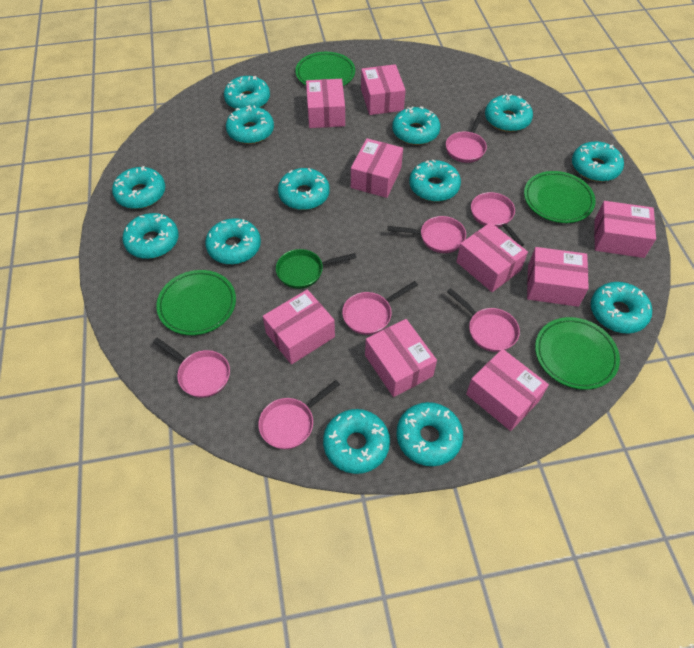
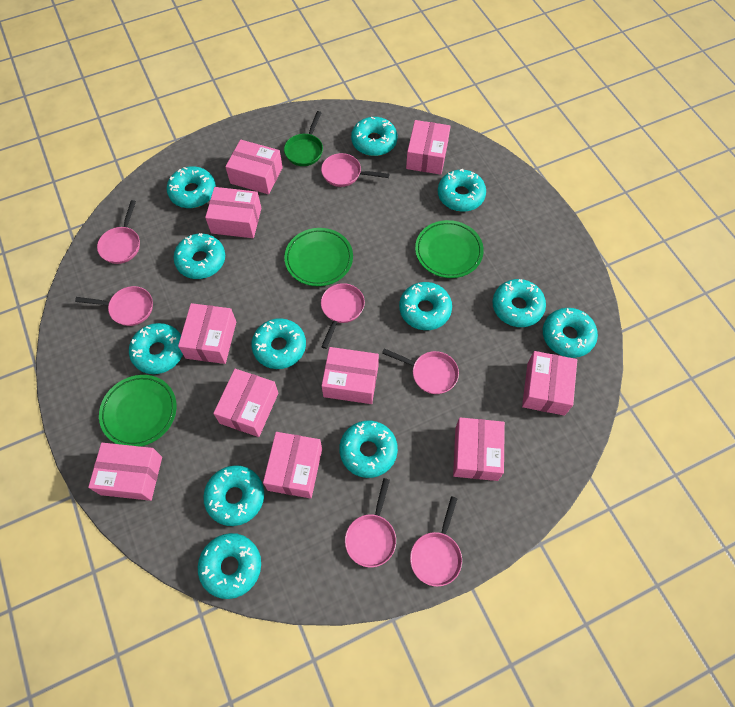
green plate: 4 -> 3
pink box: 9 -> 10
turquoise donut: 13 -> 12

